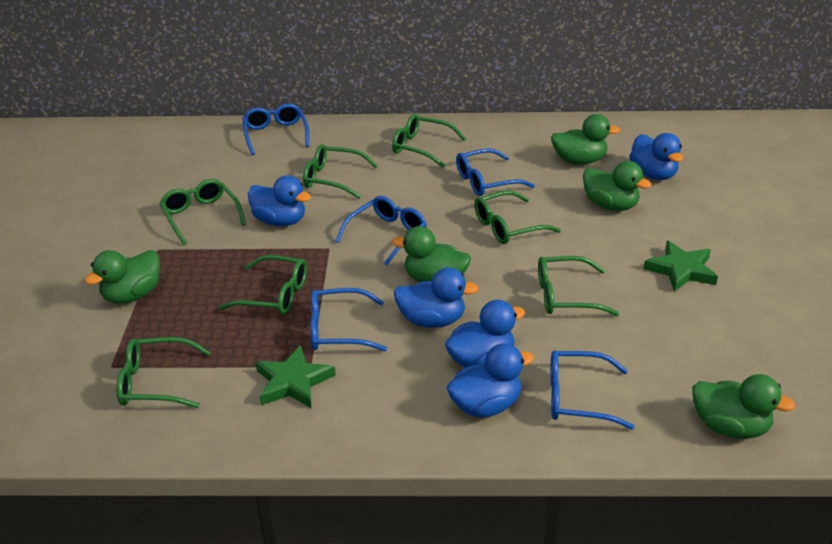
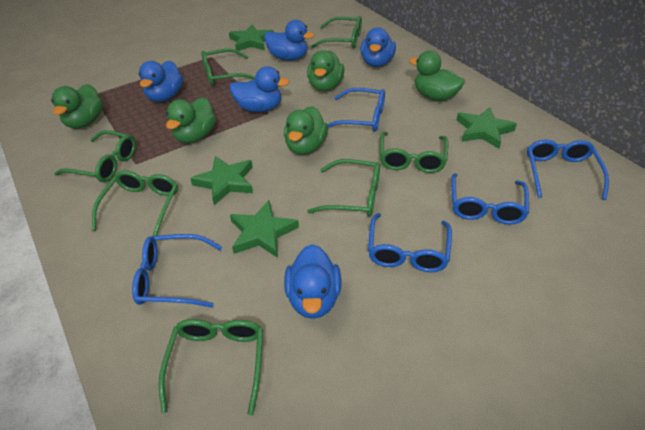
green star: 2 -> 4

